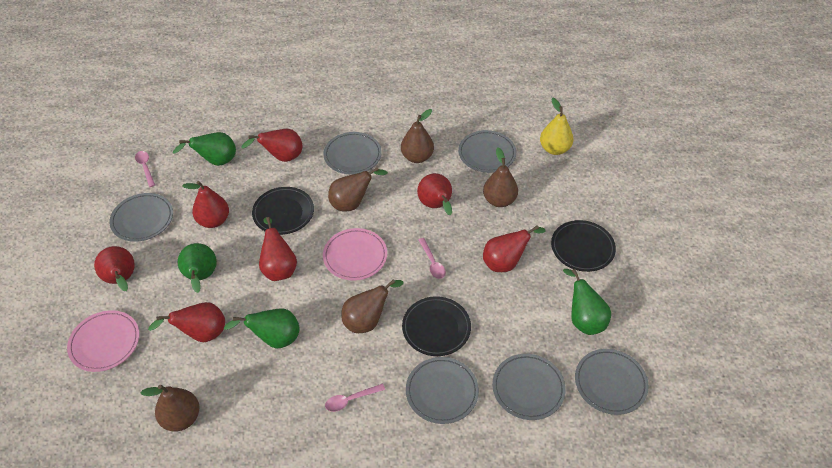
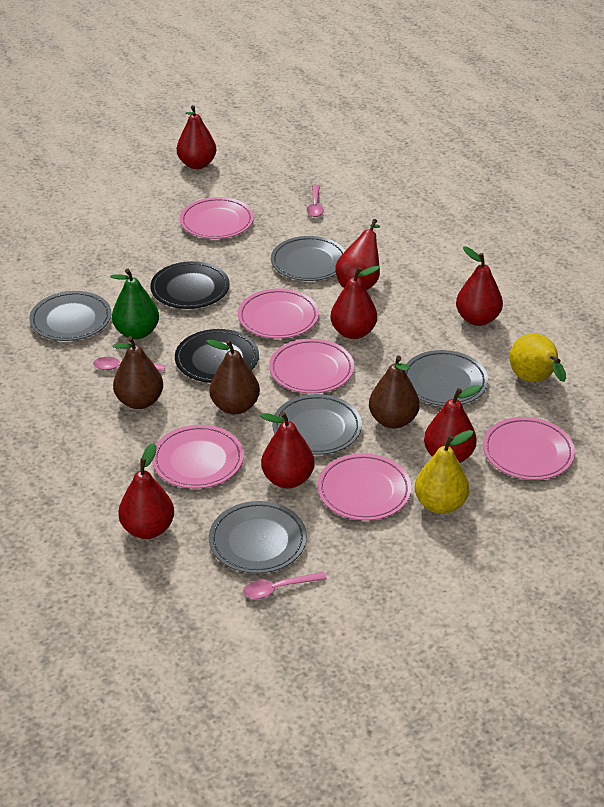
black plate: 3 -> 2
brown pear: 5 -> 3
green pear: 4 -> 1
grey plate: 6 -> 5
pink plate: 2 -> 6
yellow pear: 1 -> 2

